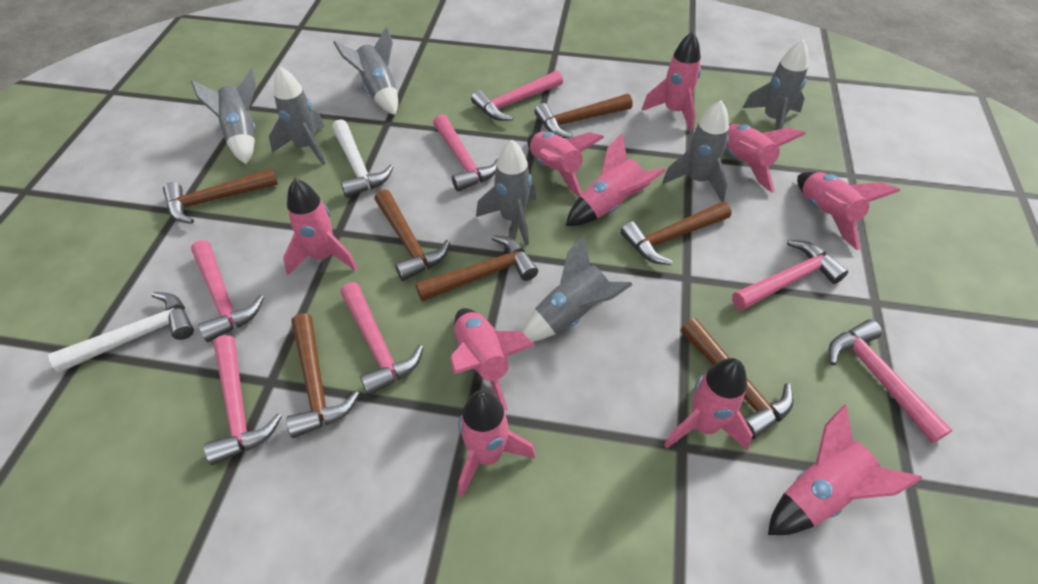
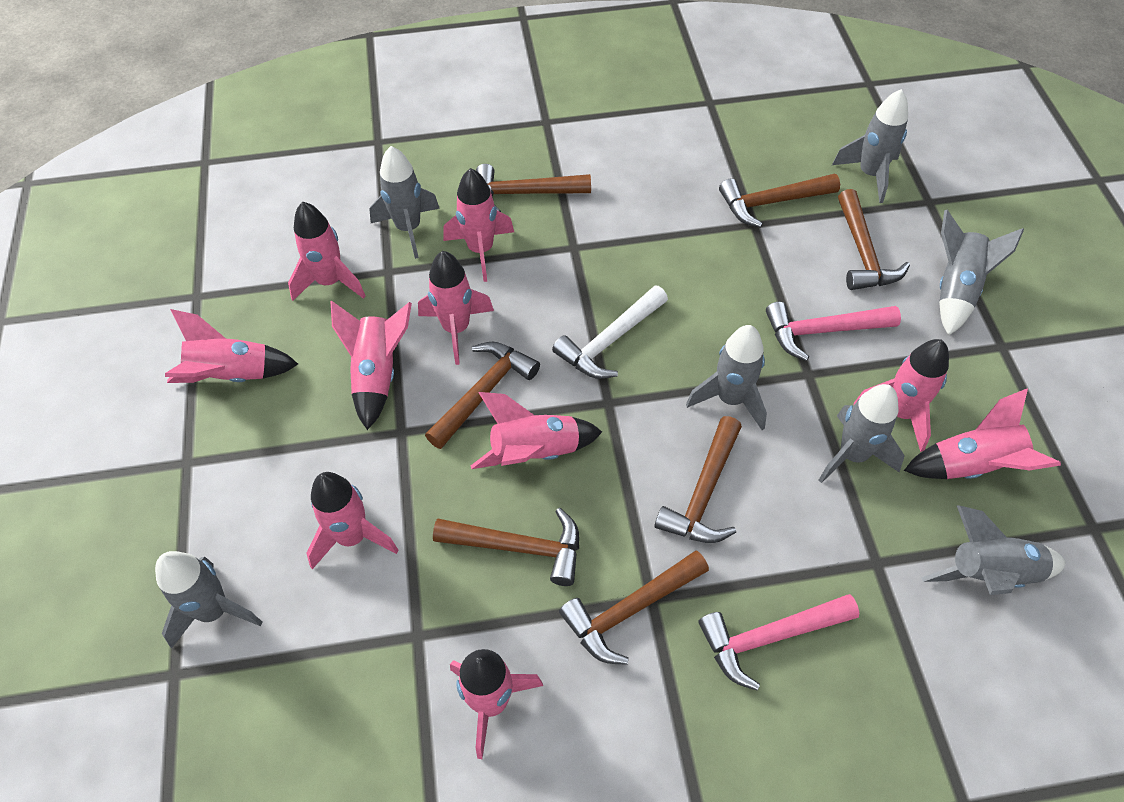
pink hammer: 7 -> 2
white hammer: 2 -> 1

